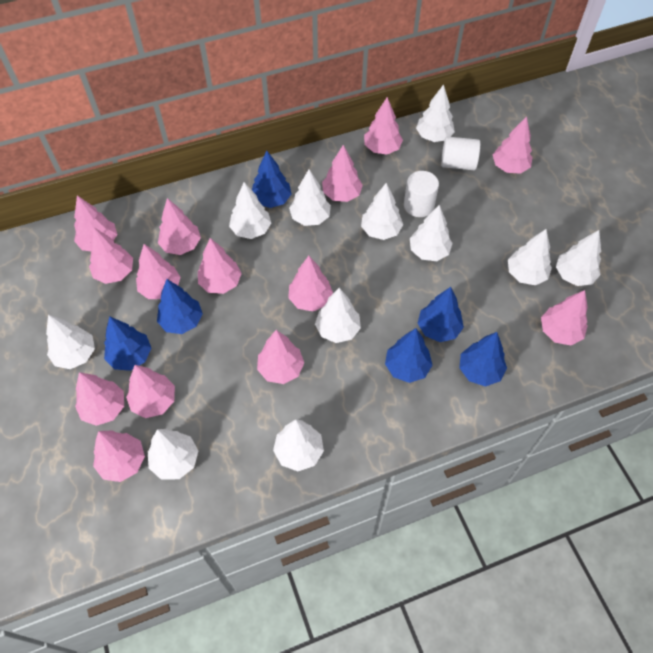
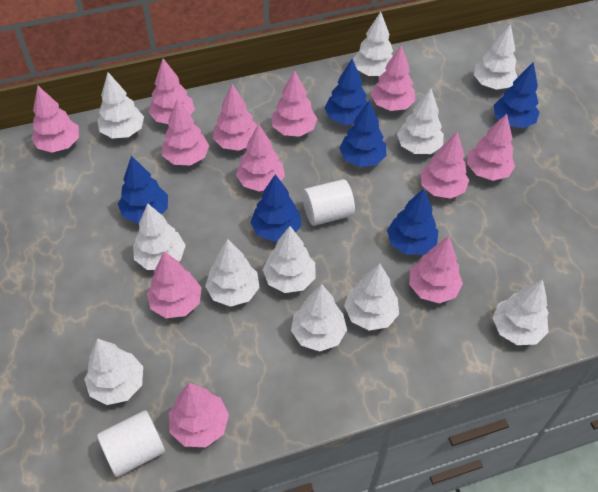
pink tree: 14 -> 12

